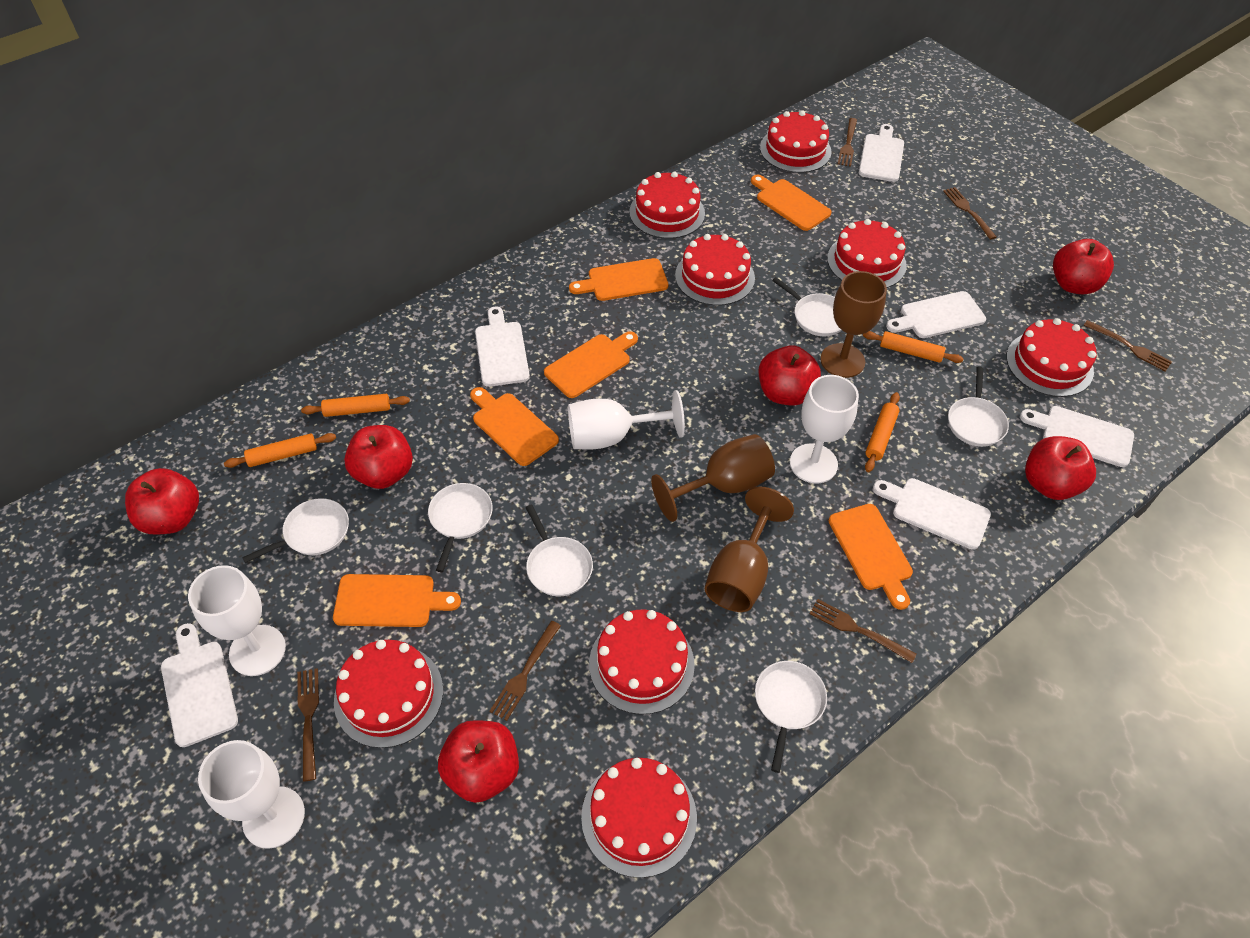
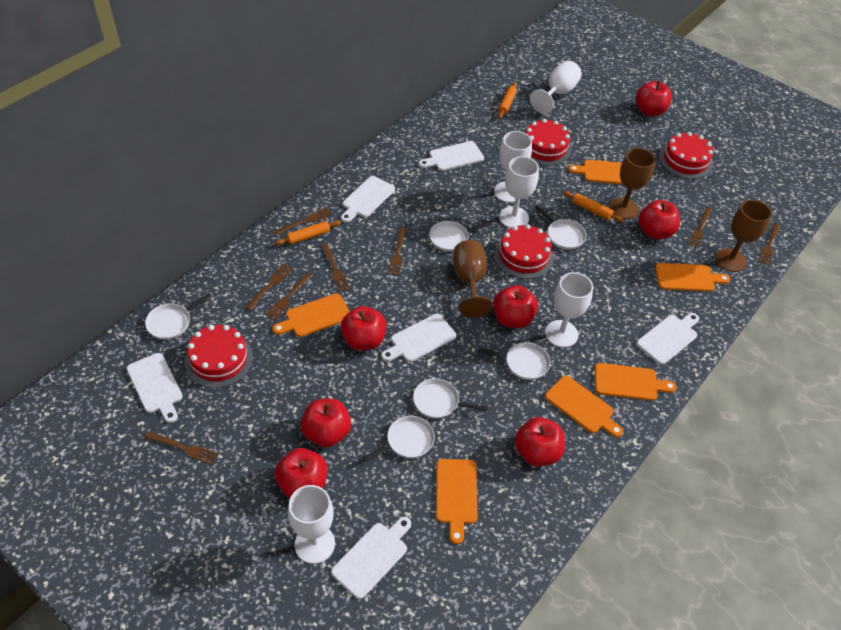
brown fork: 6 -> 8
orange rolling pin: 4 -> 3
red apple: 6 -> 7
red cake: 8 -> 4
white goblet: 4 -> 5

